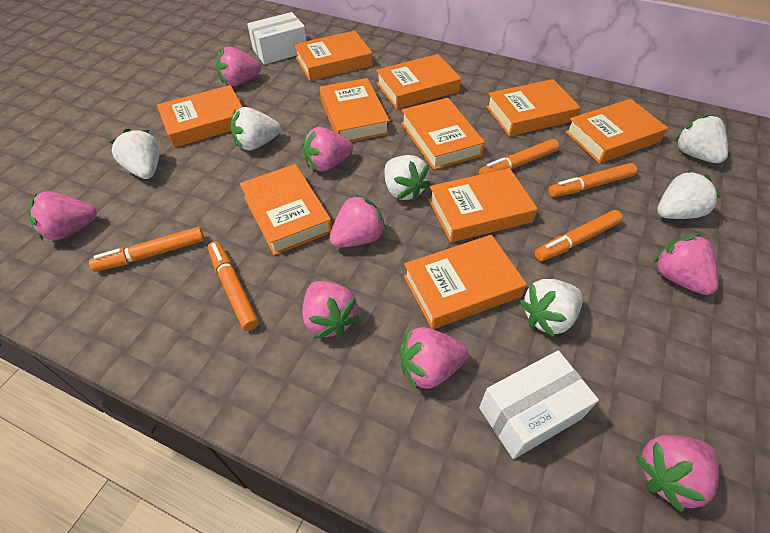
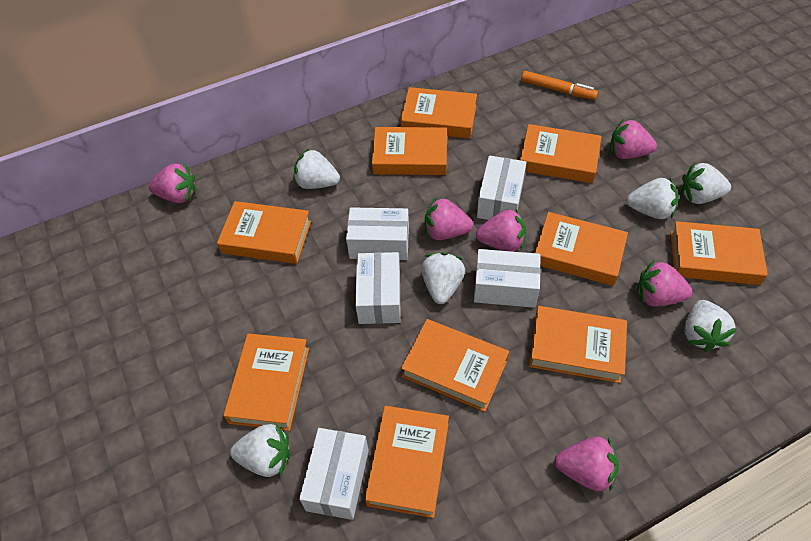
orange marker: 5 -> 1
pink strawberry: 8 -> 6
white box: 2 -> 5

